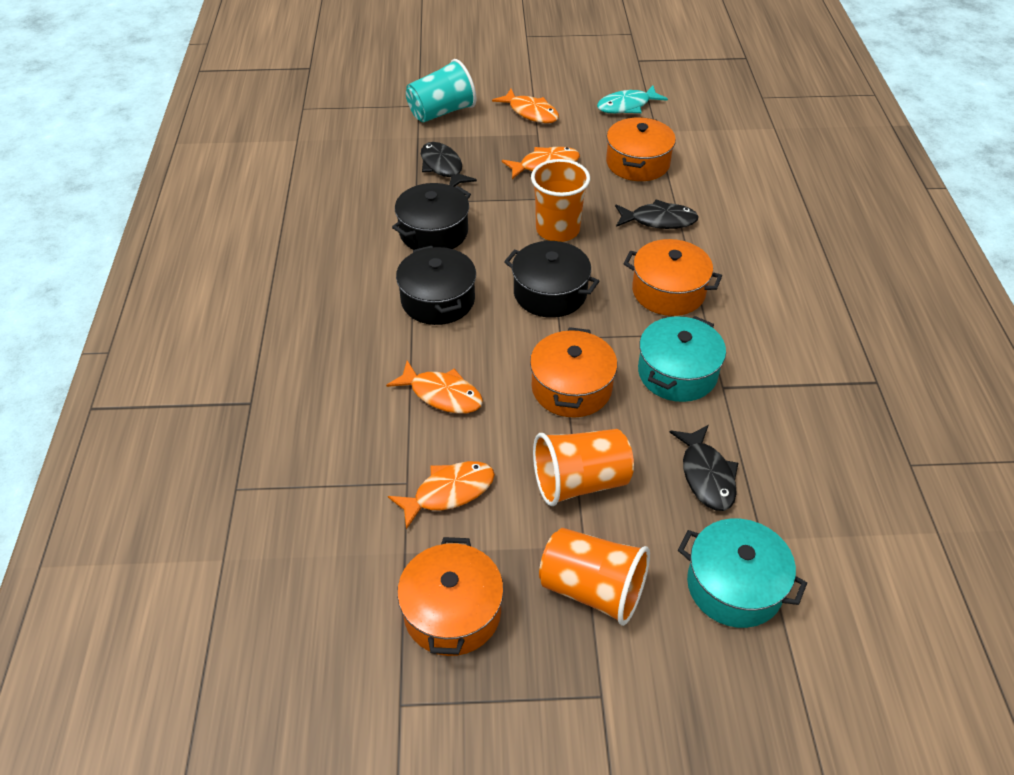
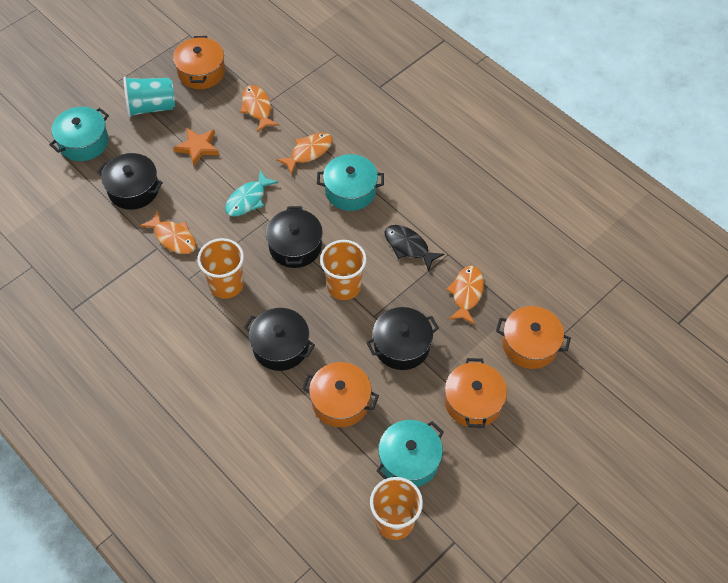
black fish: 3 -> 1
black pot: 3 -> 4
orange star: 0 -> 1
turquoise pot: 2 -> 3

